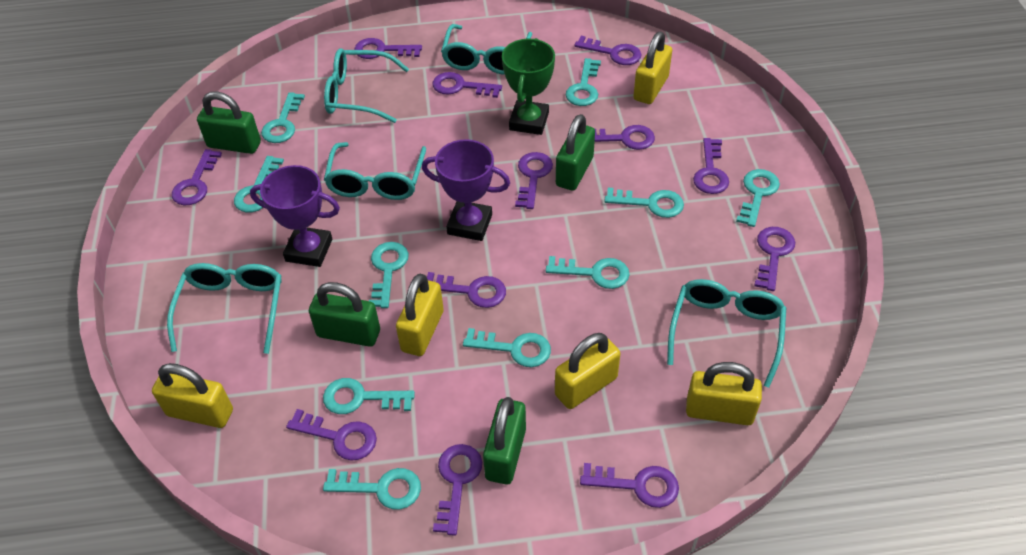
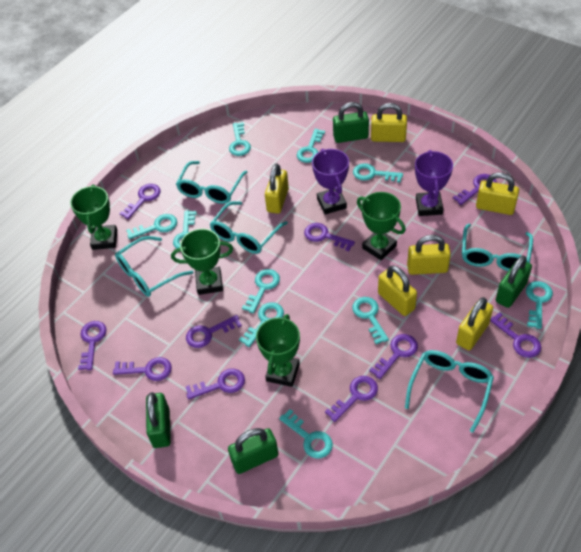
green trophy: 1 -> 4
purple key: 12 -> 10
yellow padlock: 5 -> 6

